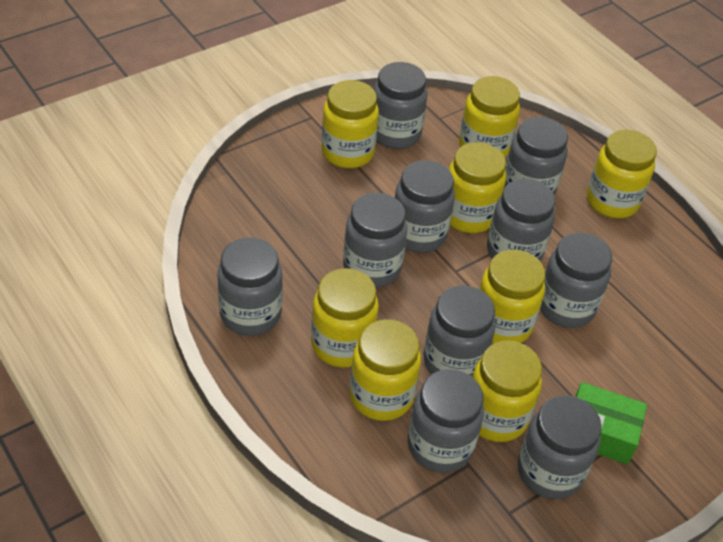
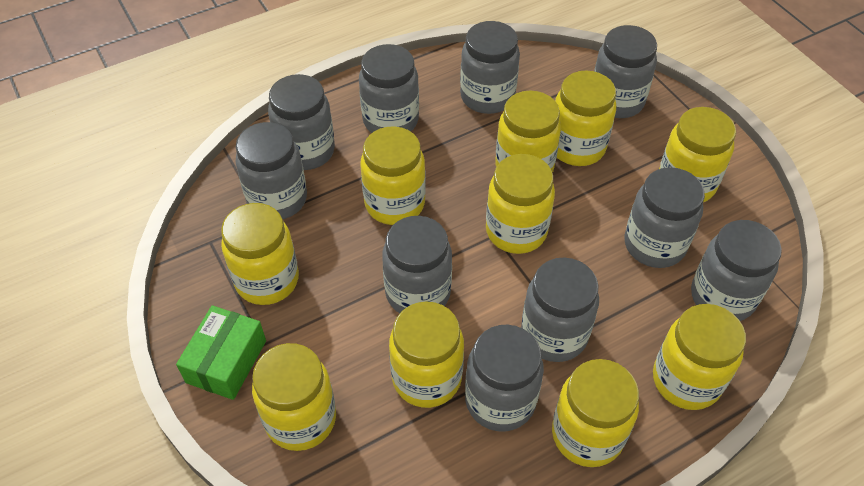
yellow jar: 8 -> 10

